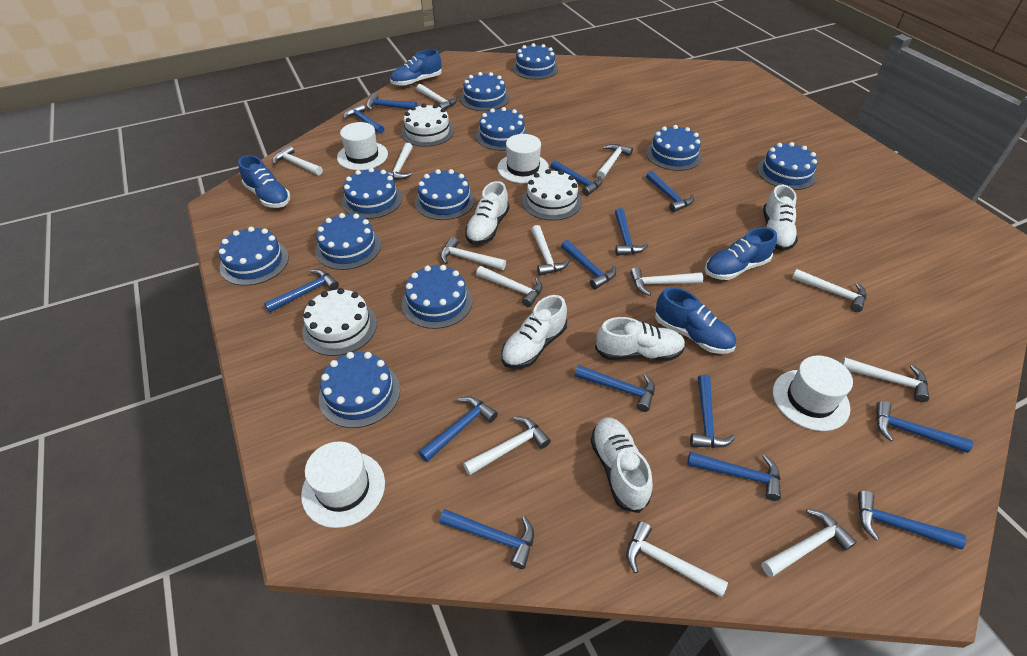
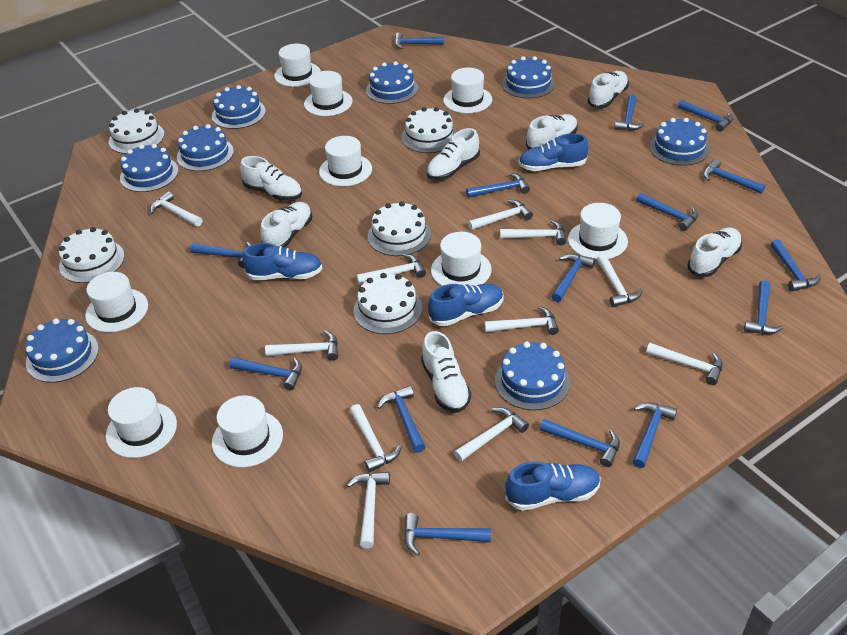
blue cake: 11 -> 8
blue hammer: 14 -> 15
white cake: 3 -> 5
white hammer: 13 -> 11
white hat: 4 -> 9
white shoe: 5 -> 7

